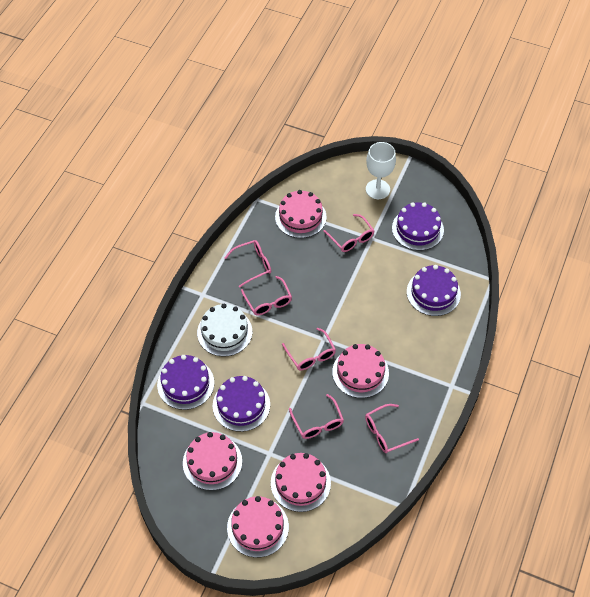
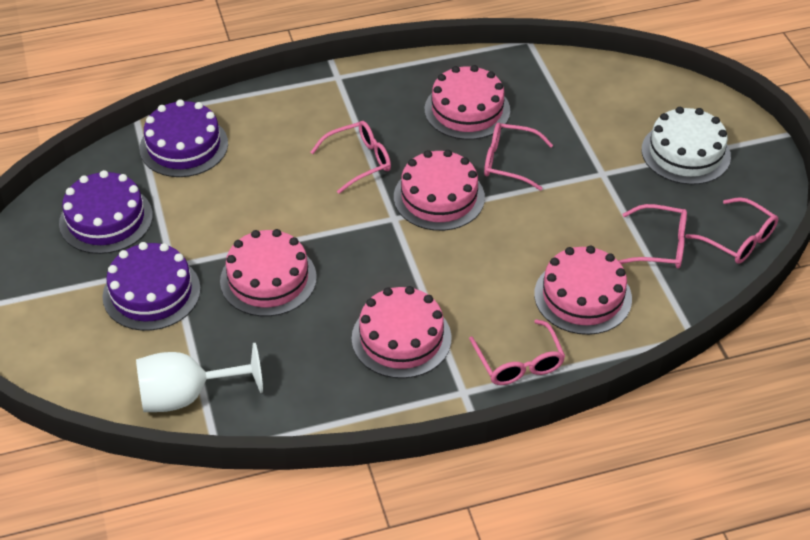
pink glasses: 6 -> 5
purple cake: 4 -> 3

